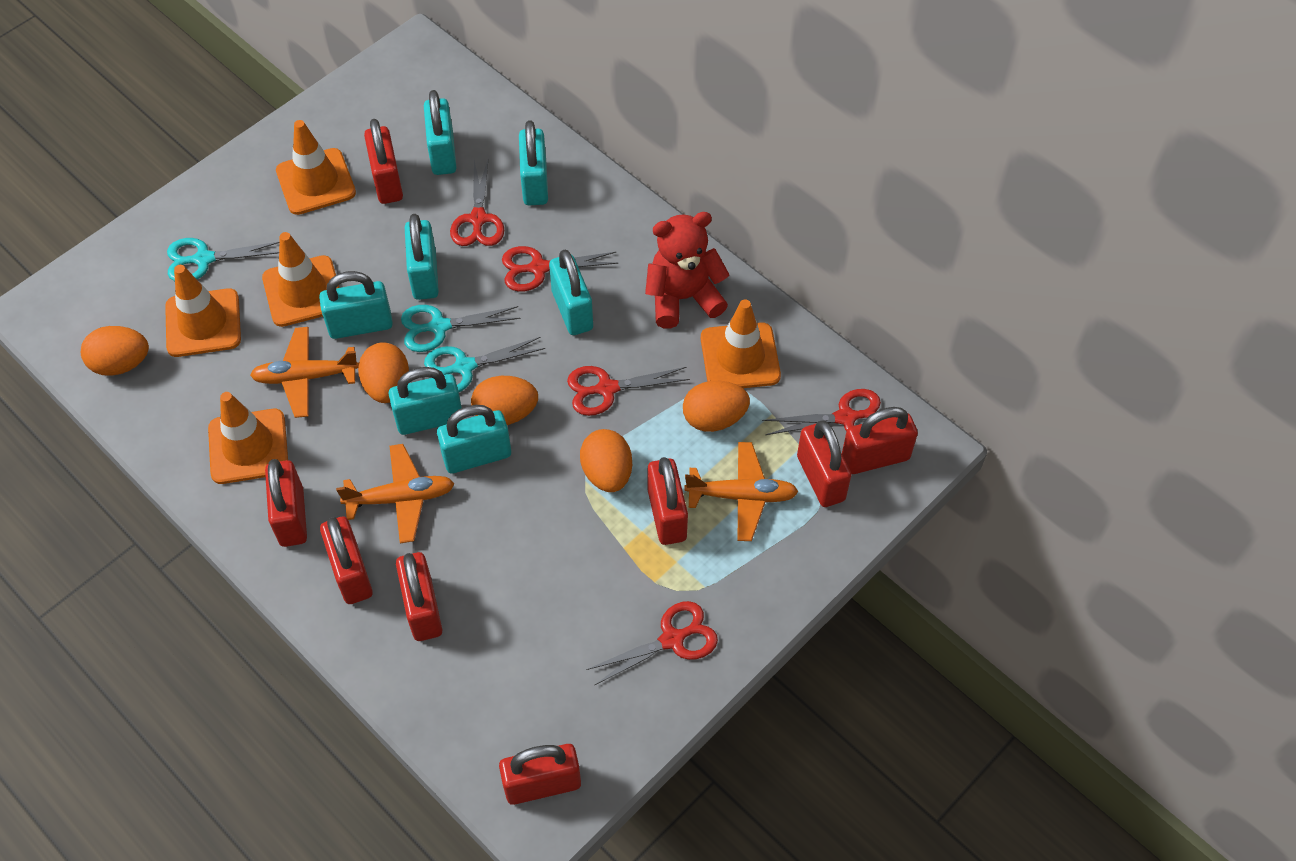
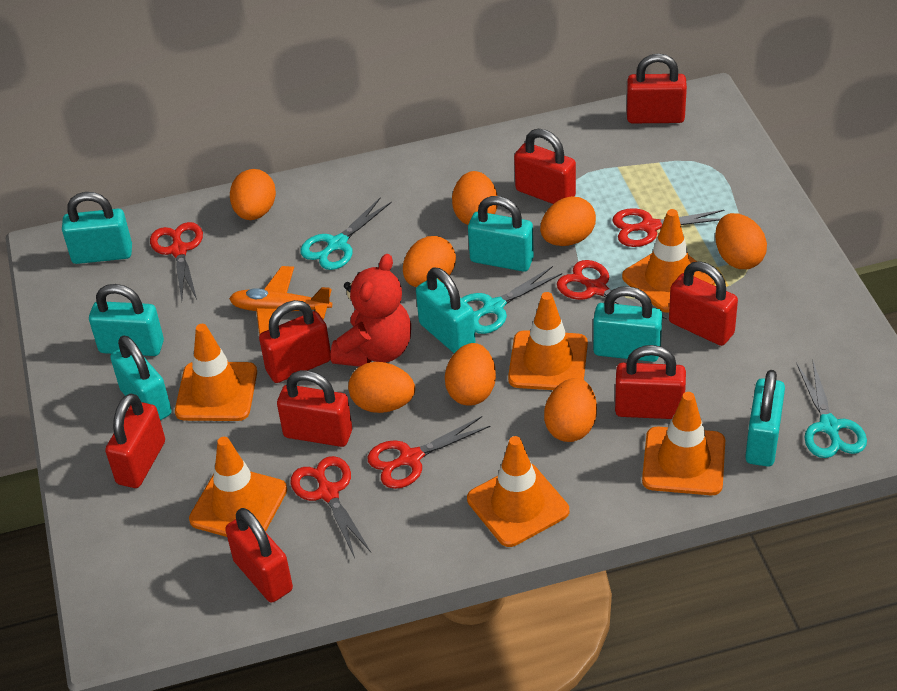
orange egg: 5 -> 8
orange plane: 3 -> 1
orange traffic cone: 5 -> 6

